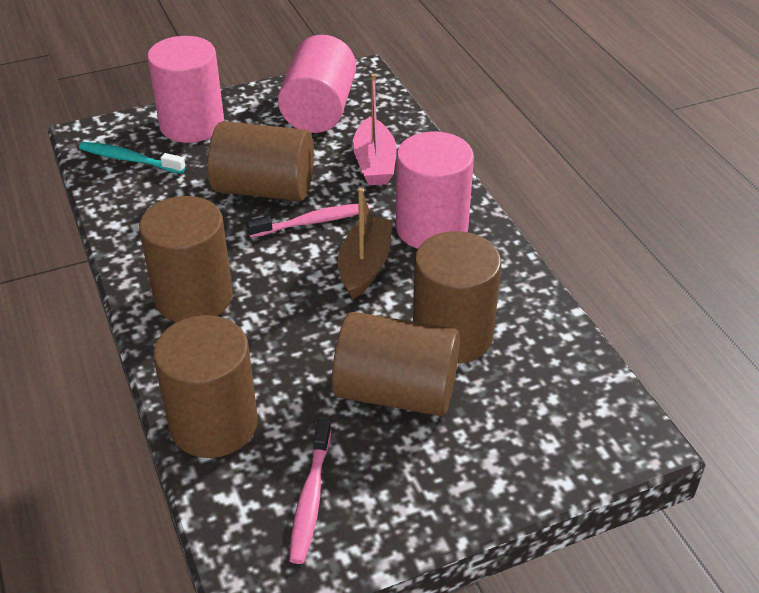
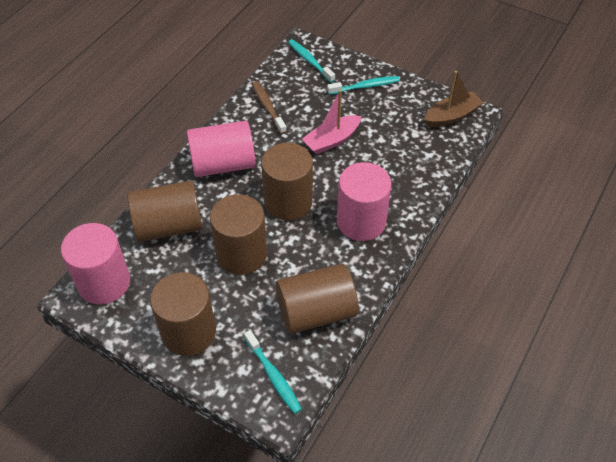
brown toothbrush: 0 -> 1
pink toothbrush: 2 -> 0
turquoise toothbrush: 1 -> 3

